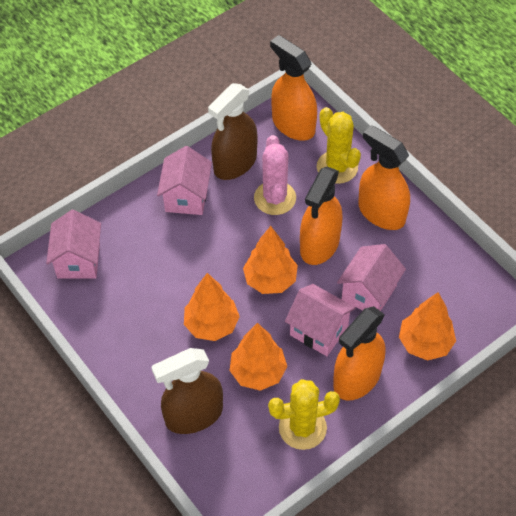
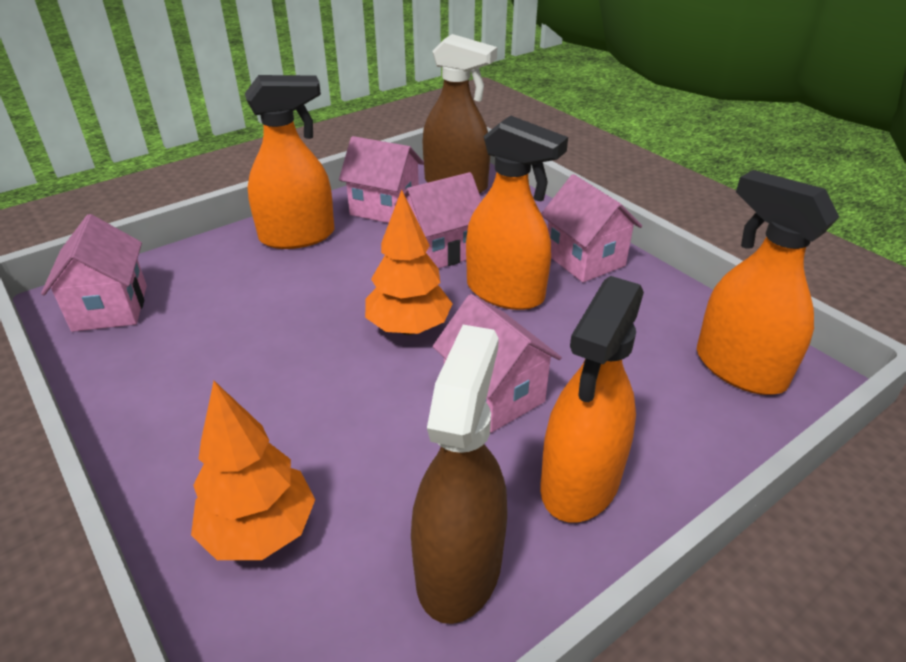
orange tree: 4 -> 2
pink cactus: 1 -> 0
pink house: 4 -> 5
yellow cactus: 2 -> 0

